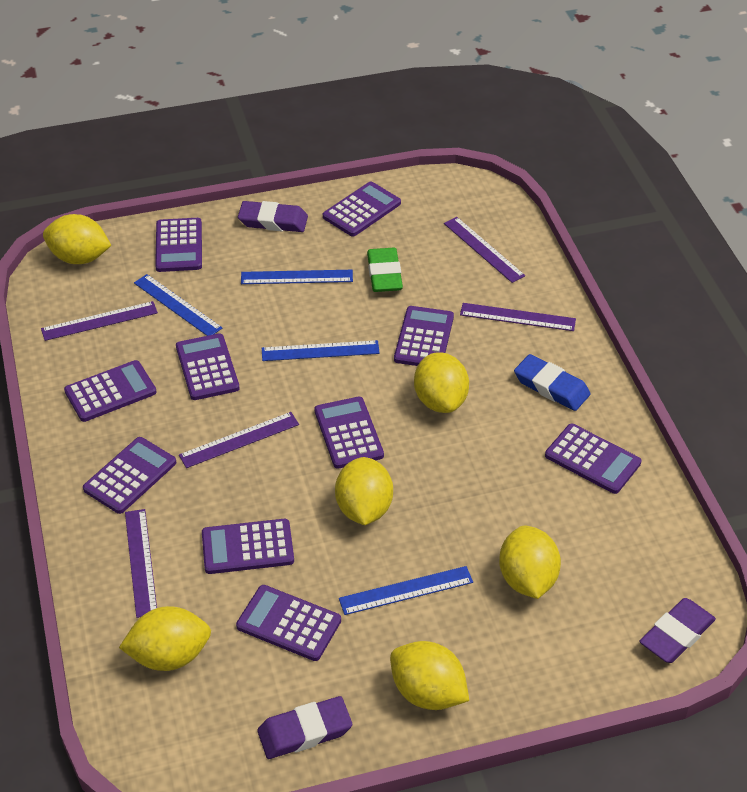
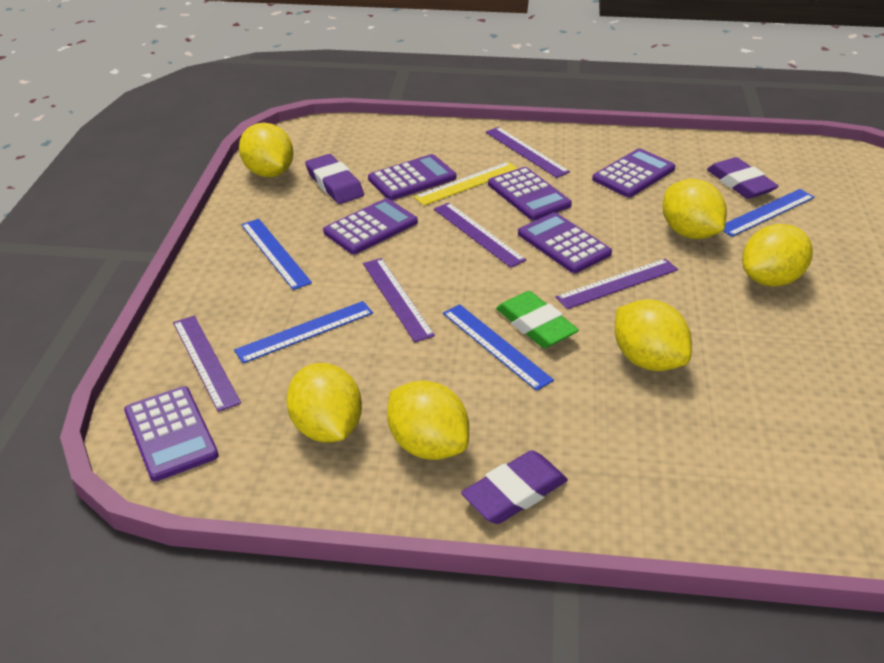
blue eraser: 1 -> 0
purple calculator: 10 -> 6
yellow ruler: 0 -> 1

